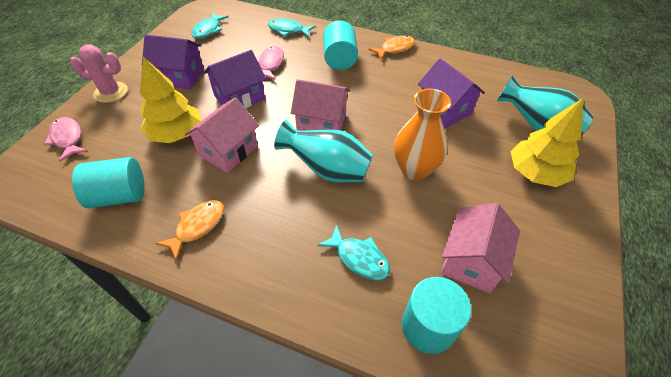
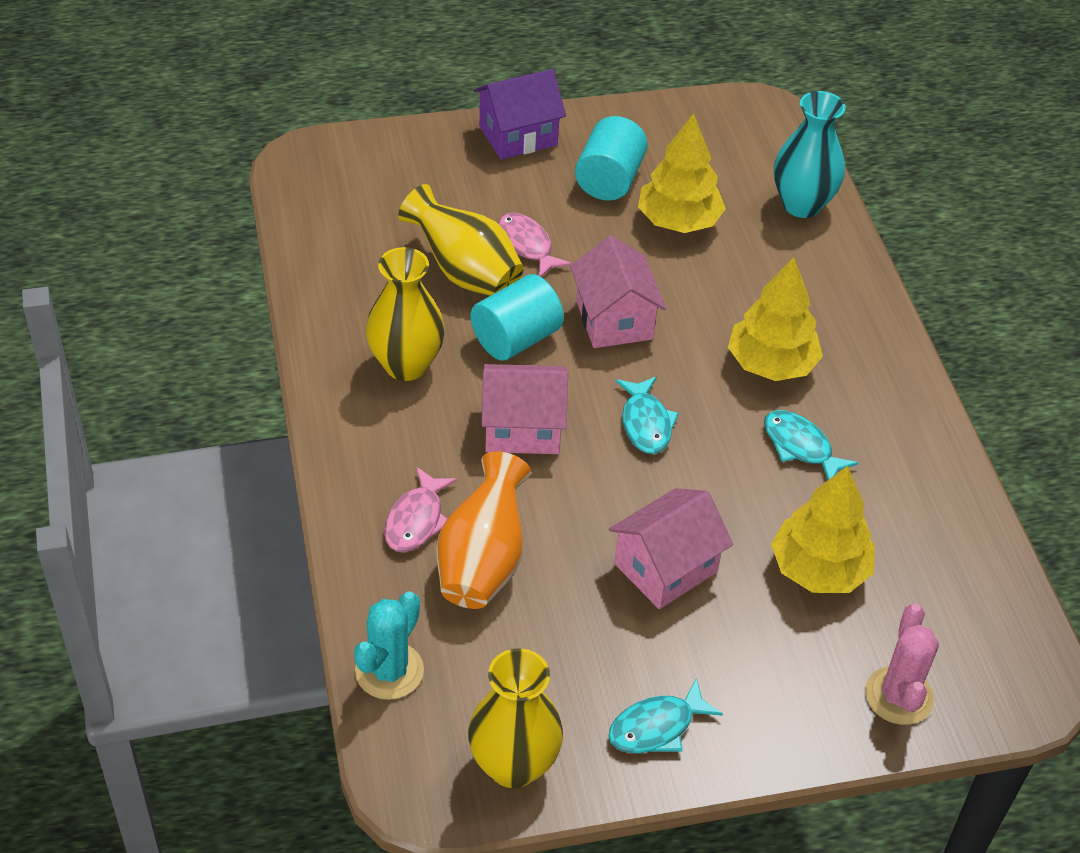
orange fish: 2 -> 0
purple house: 3 -> 1
turquoise cactus: 0 -> 1
turquoise cylinder: 3 -> 2
turquoise vase: 2 -> 1
yellow tree: 2 -> 3
yellow vase: 0 -> 3

